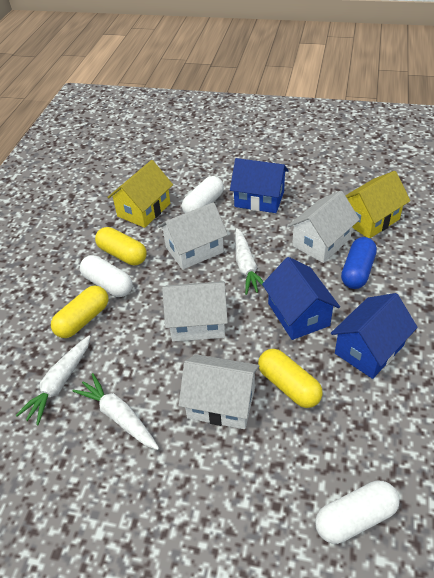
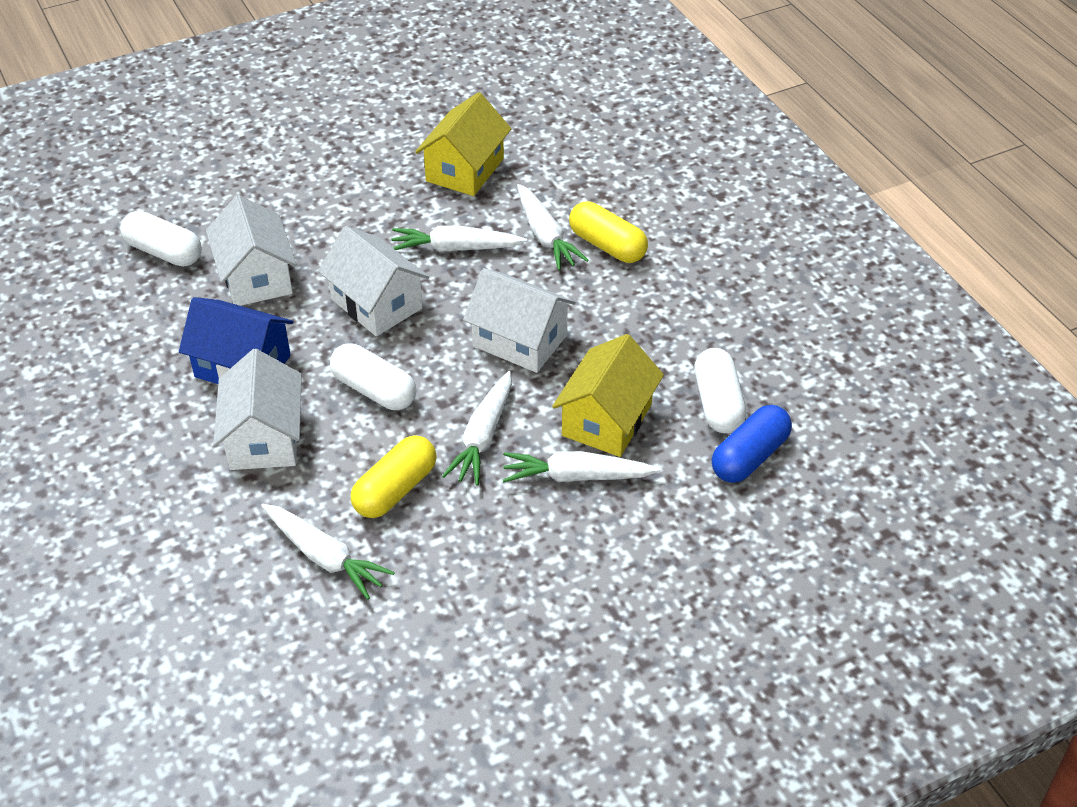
blue house: 3 -> 1
white carrot: 3 -> 5
yellow capsule: 3 -> 2

